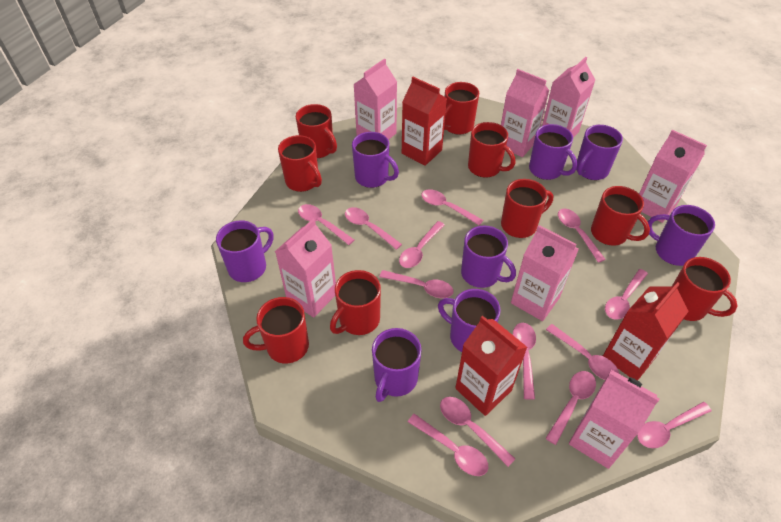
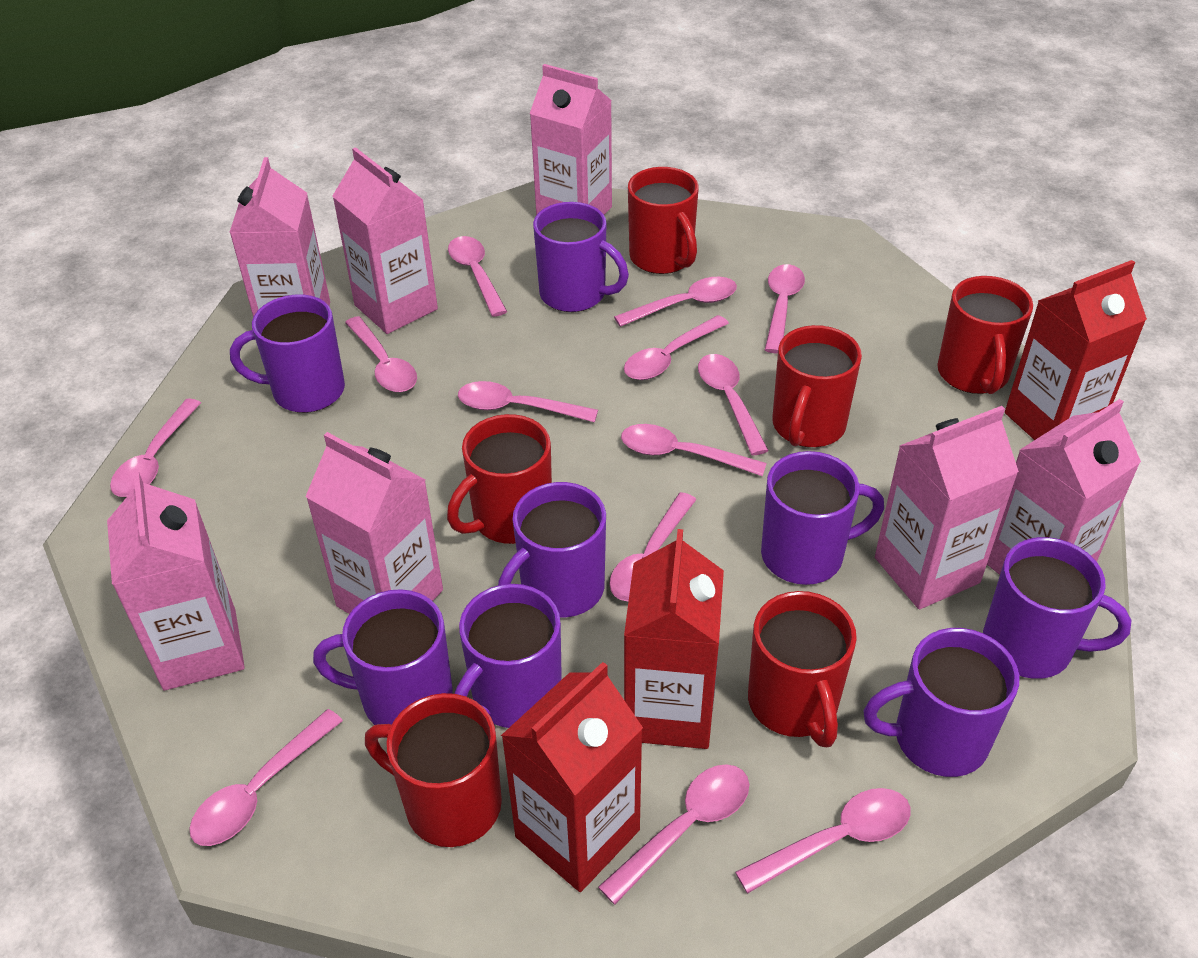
red mug: 9 -> 6

